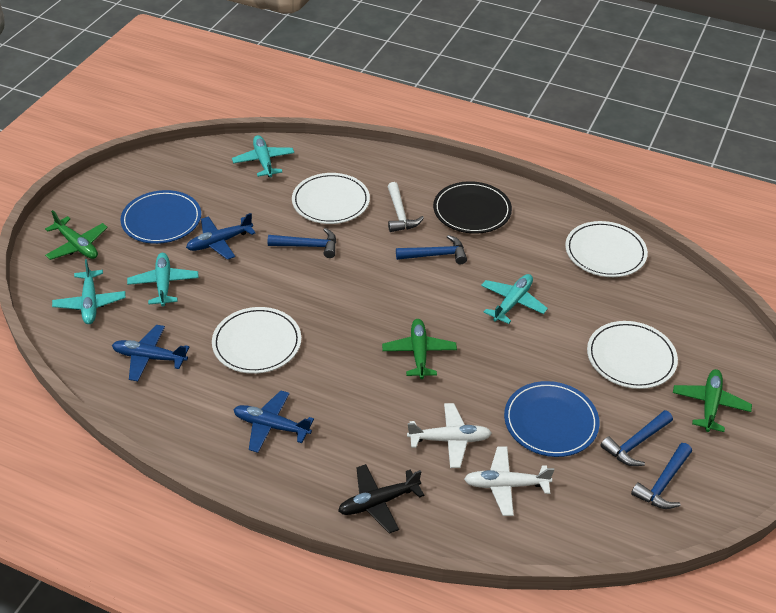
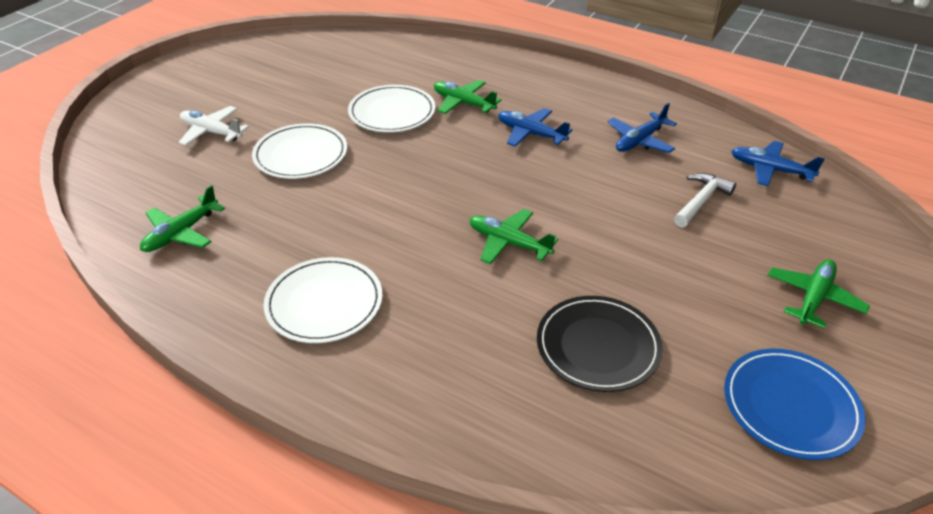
black plane: 1 -> 0
blue hammer: 4 -> 0
blue plate: 2 -> 1
green plane: 3 -> 4
turquoise plane: 4 -> 0
white plane: 2 -> 1
white plate: 4 -> 3

